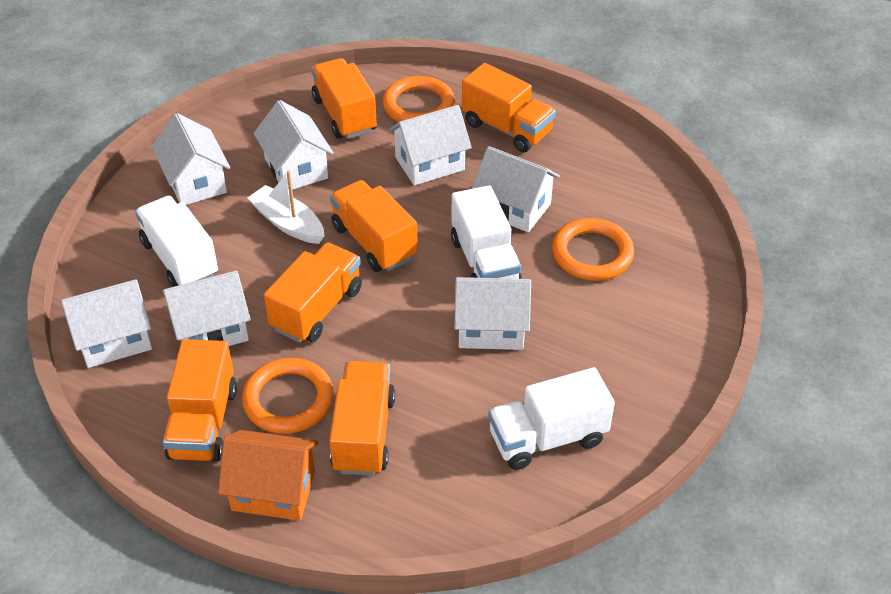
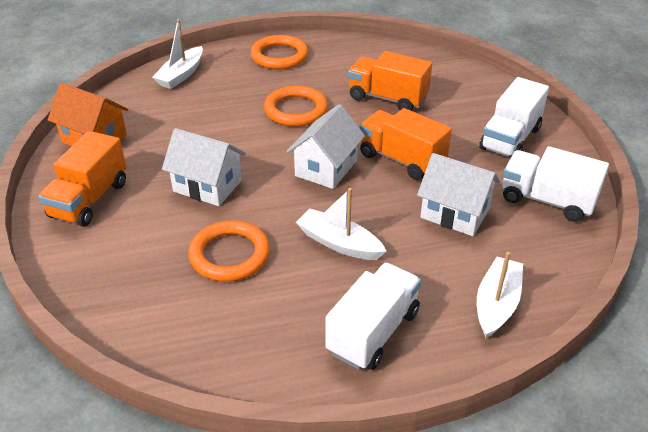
orange truck: 6 -> 3
white boat: 1 -> 3
white house: 7 -> 3

